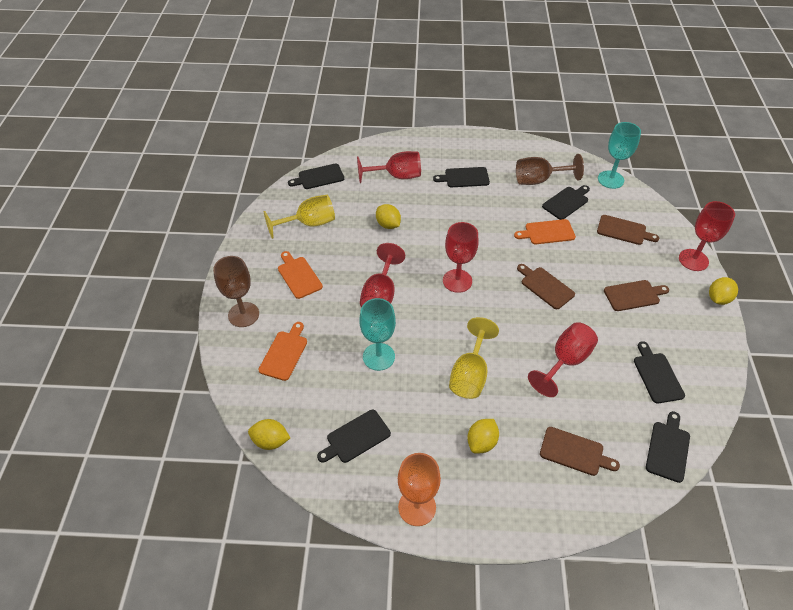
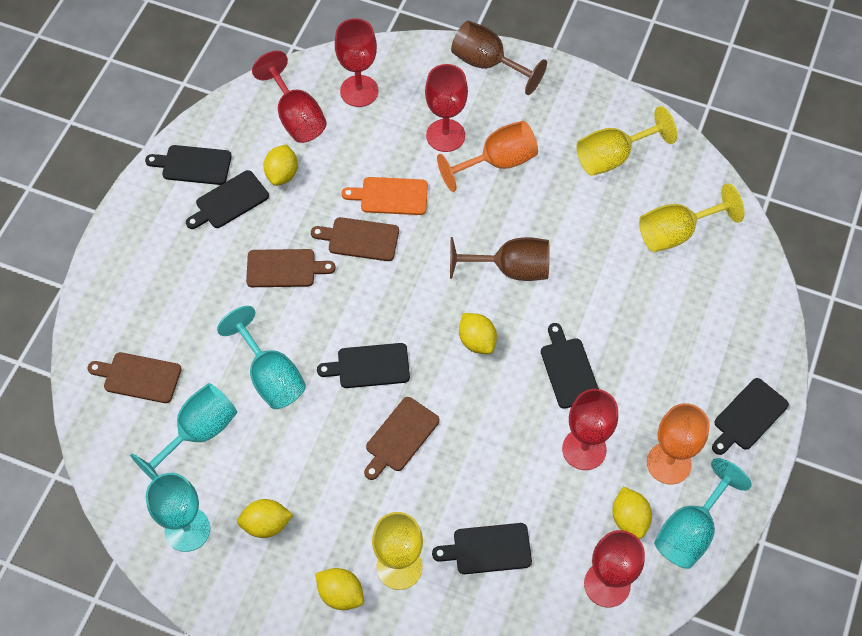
orange cutting board: 3 -> 1
orange goblet: 1 -> 2
turquoise goblet: 2 -> 4
yellow goblet: 2 -> 3
yellow lemon: 4 -> 5

